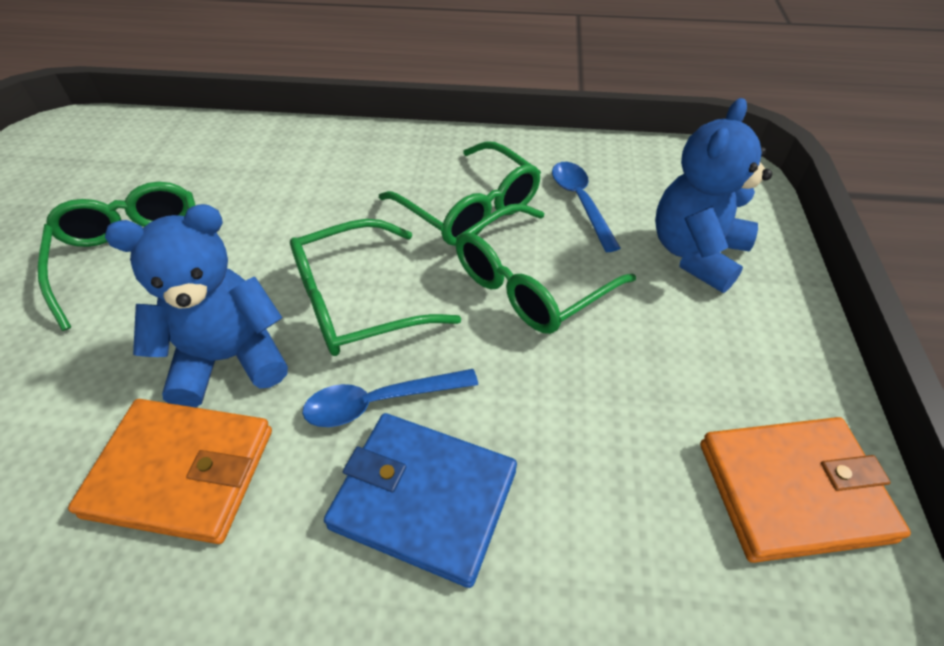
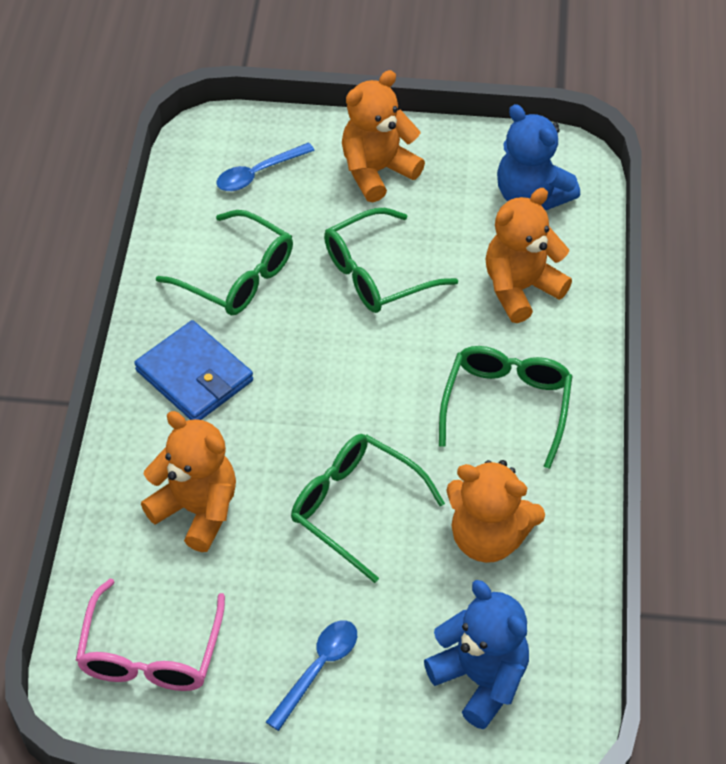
orange teddy bear: 0 -> 4
orange wallet: 2 -> 0
pink glasses: 0 -> 1

